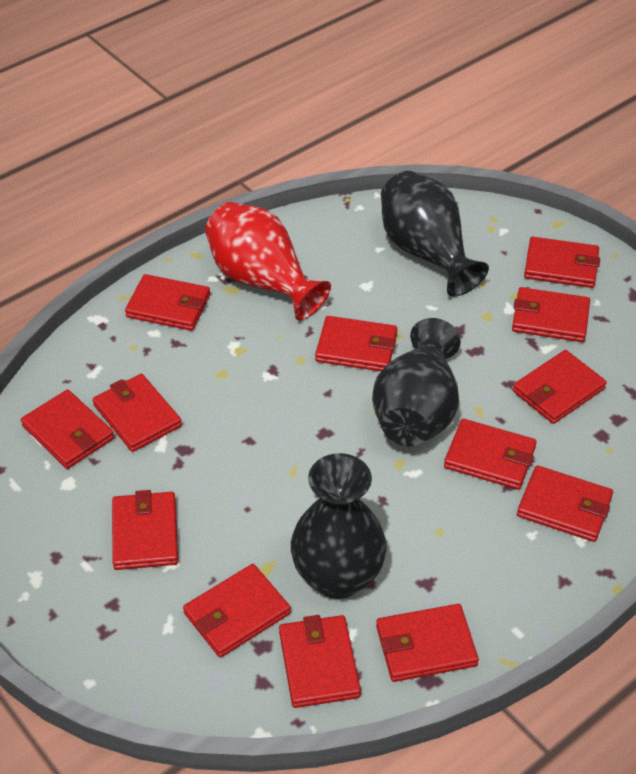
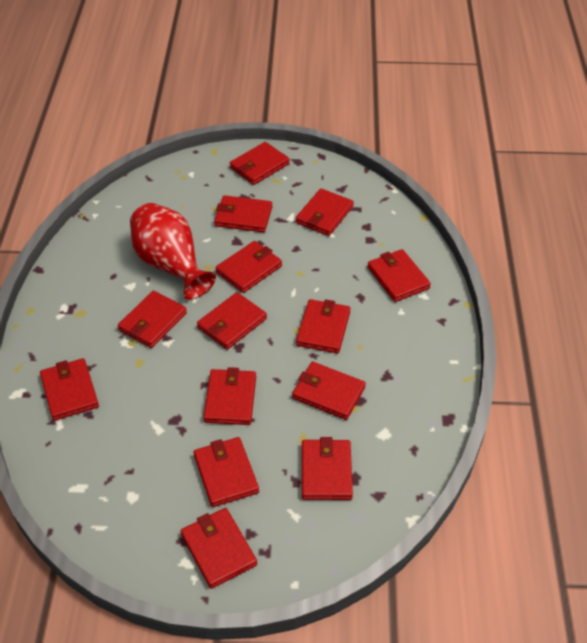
black vase: 3 -> 0
red wallet: 13 -> 14

